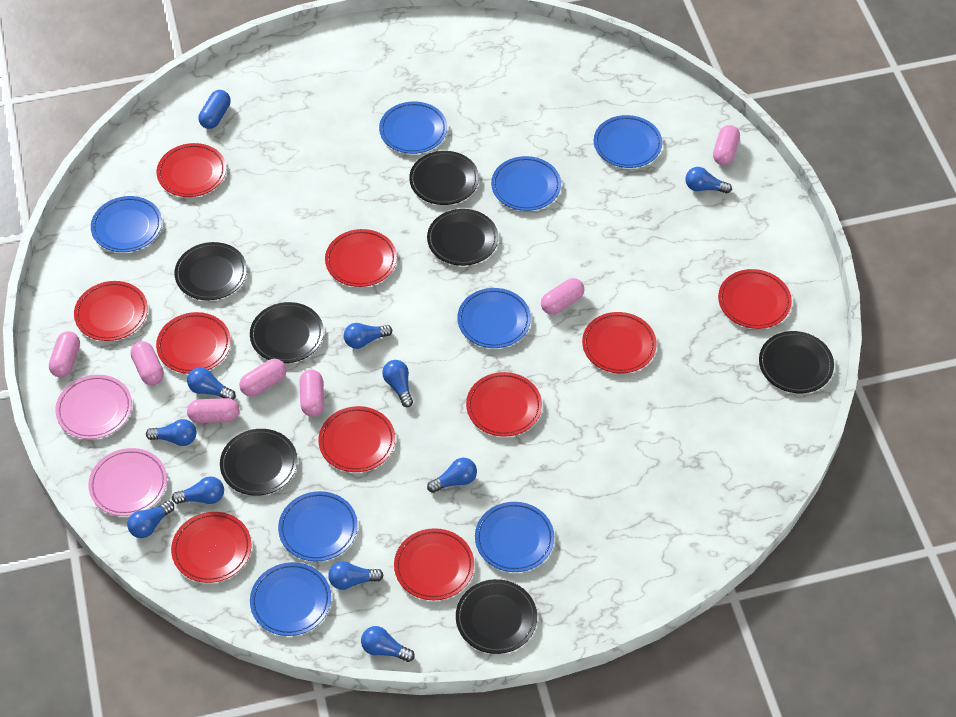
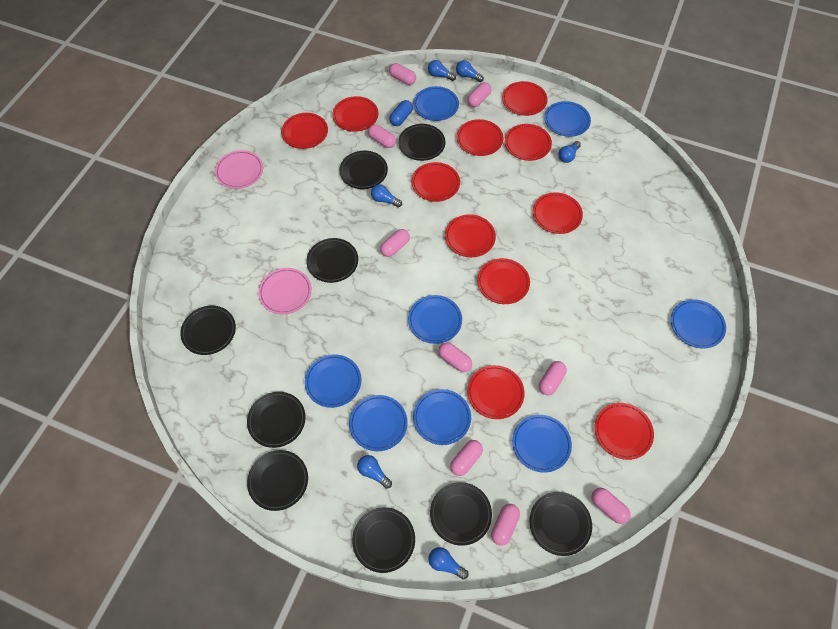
black plate: 7 -> 9
blue light bulb: 10 -> 6
pink capsule: 7 -> 9
red plate: 10 -> 11

